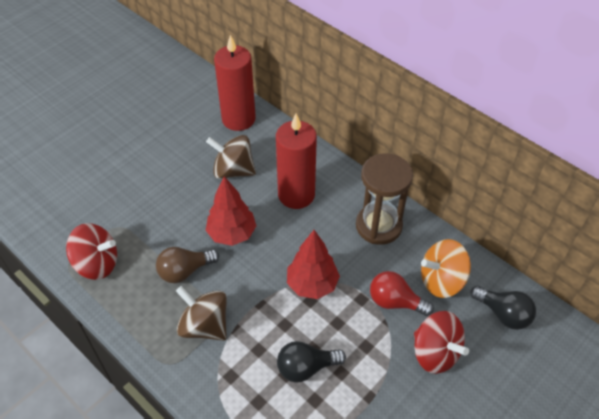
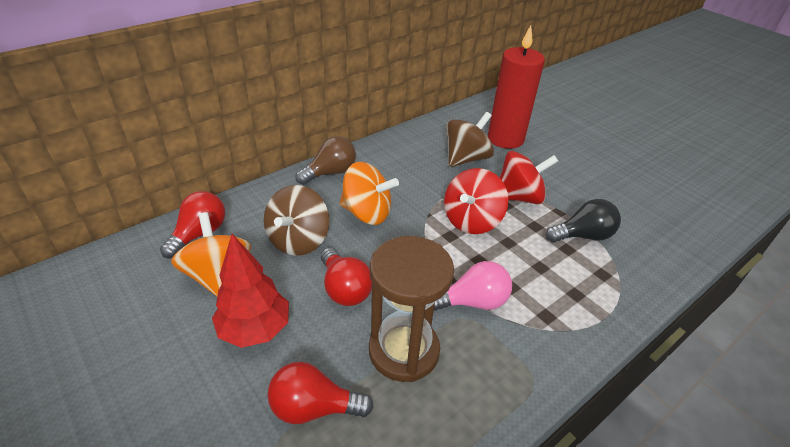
black light bulb: 2 -> 1
orange spinning top: 1 -> 2
pink light bulb: 0 -> 1
red candle: 2 -> 1
red light bulb: 1 -> 3
red tree: 2 -> 1

